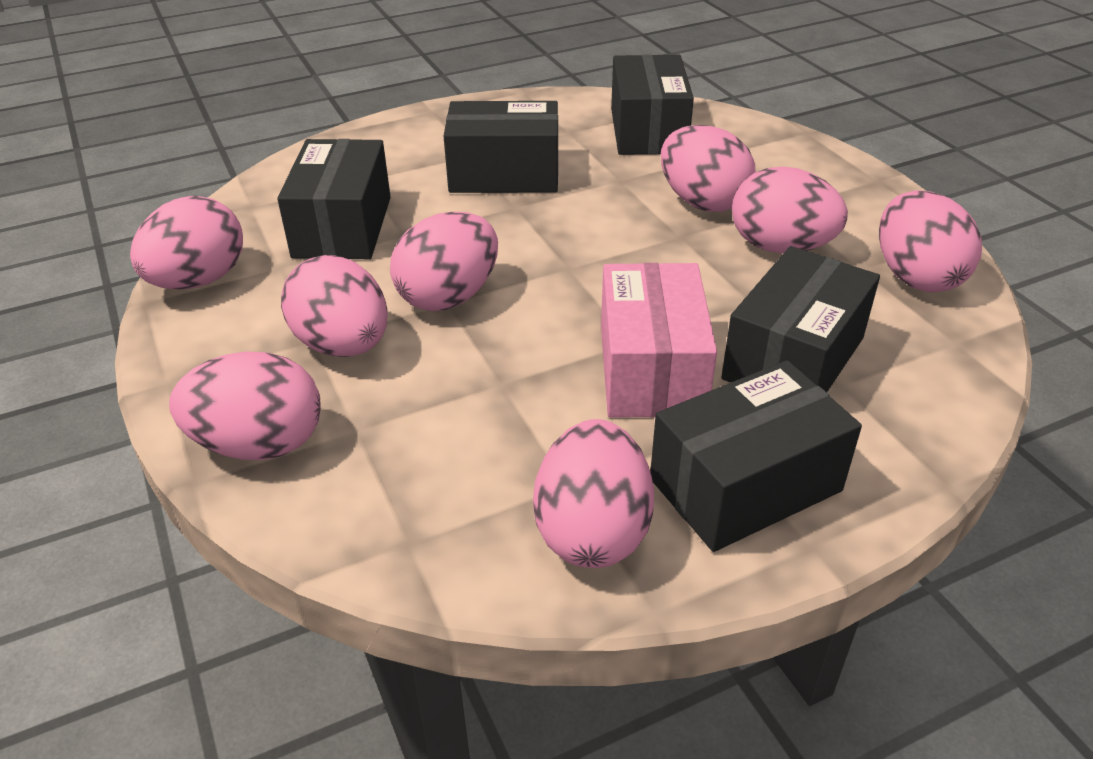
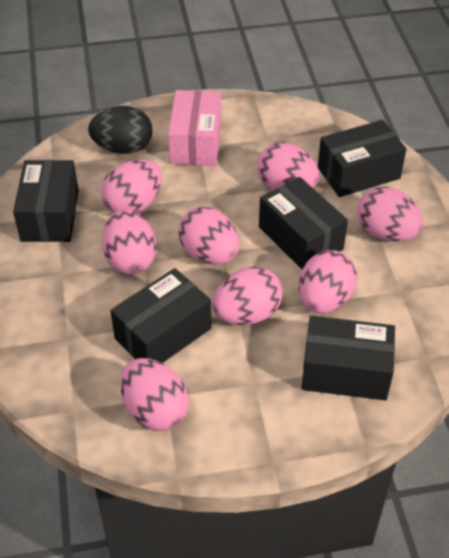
black egg: 0 -> 1

